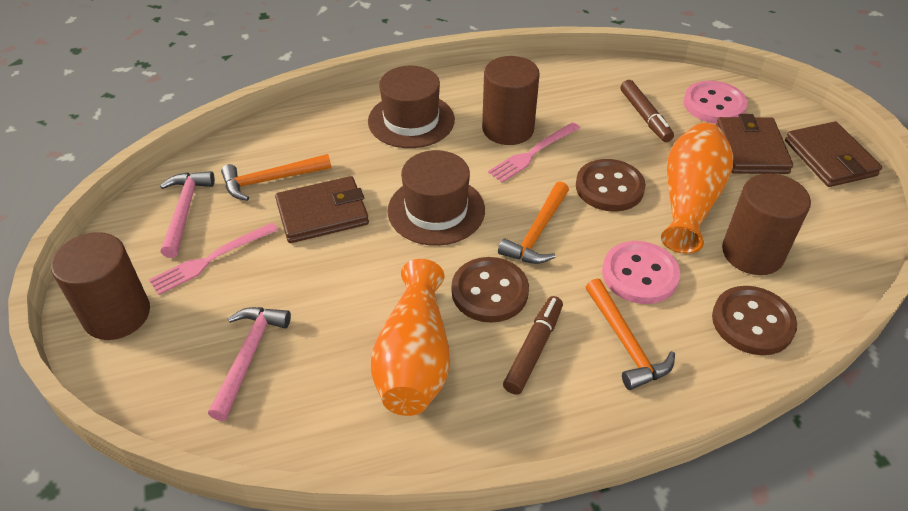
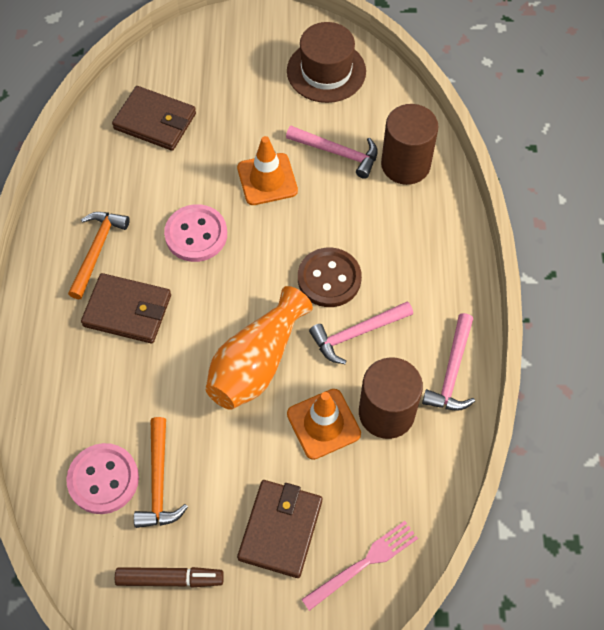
brown button: 3 -> 1
brown cylinder: 3 -> 2
brown hat: 2 -> 1
brown marker: 2 -> 1
orange hammer: 3 -> 2
orange traffic cone: 0 -> 2
orange vase: 2 -> 1
pink fork: 2 -> 1
pink hammer: 2 -> 3

